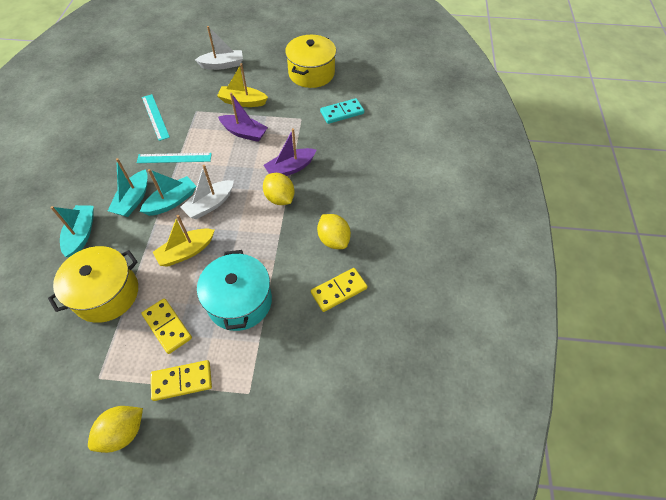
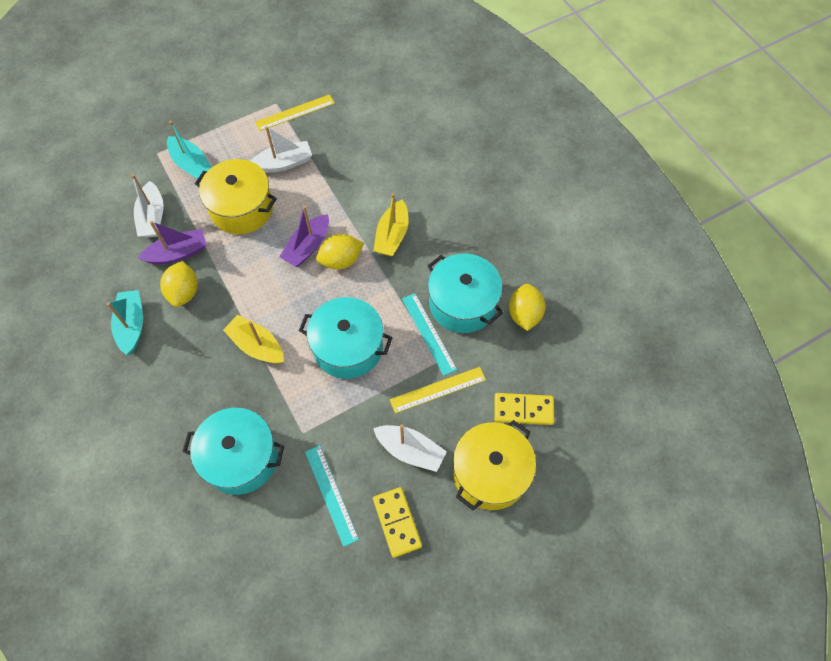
turquoise boat: 3 -> 2
turquoise domino: 1 -> 0
turquoise pot: 1 -> 3
white boat: 2 -> 3
yellow domino: 3 -> 2
yellow ruler: 0 -> 2

